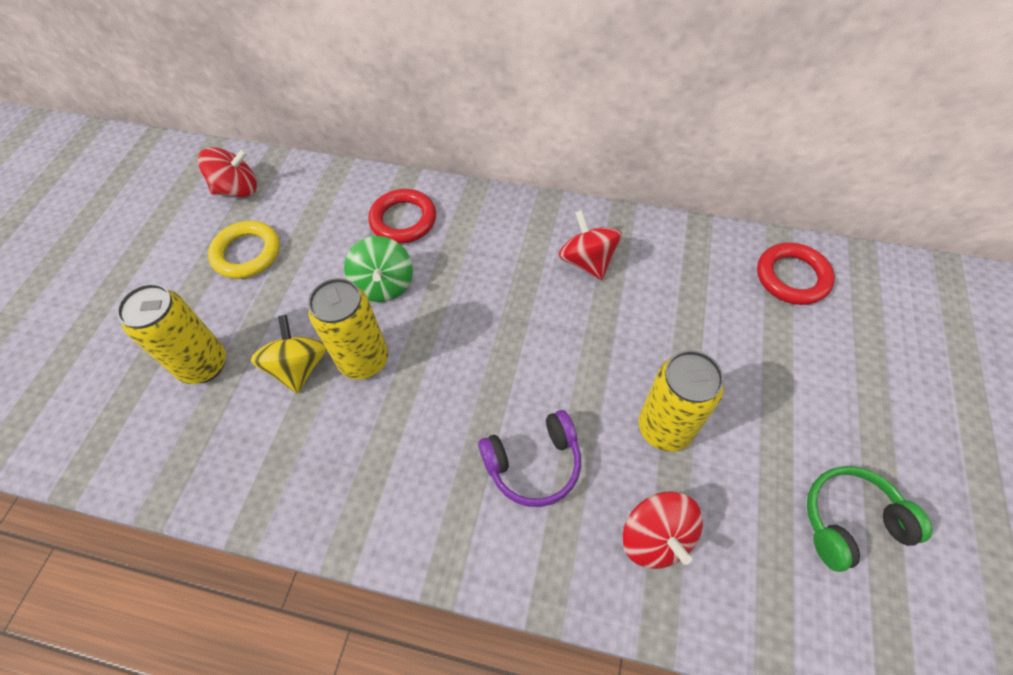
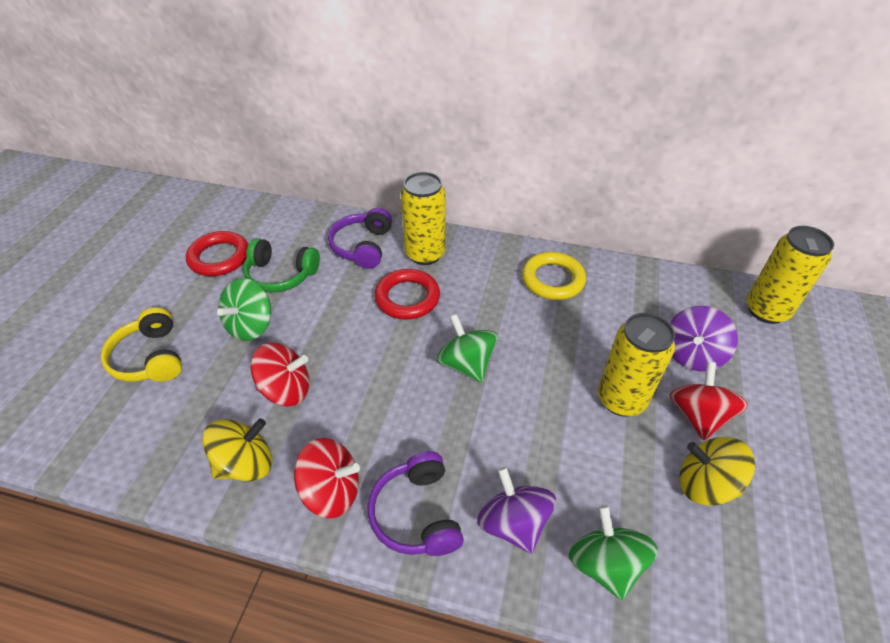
green spinning top: 1 -> 3
purple headphones: 1 -> 2
purple spinning top: 0 -> 2
yellow headphones: 0 -> 1
yellow spinning top: 1 -> 2

